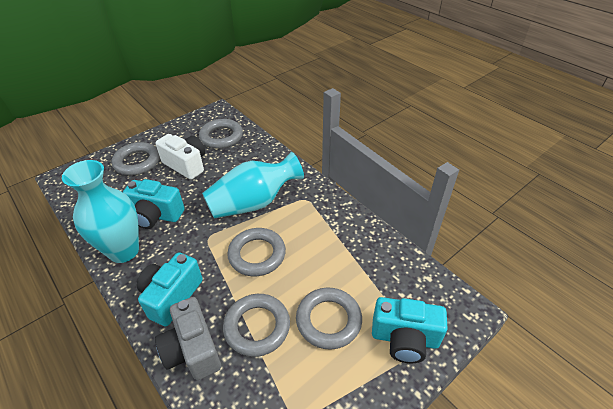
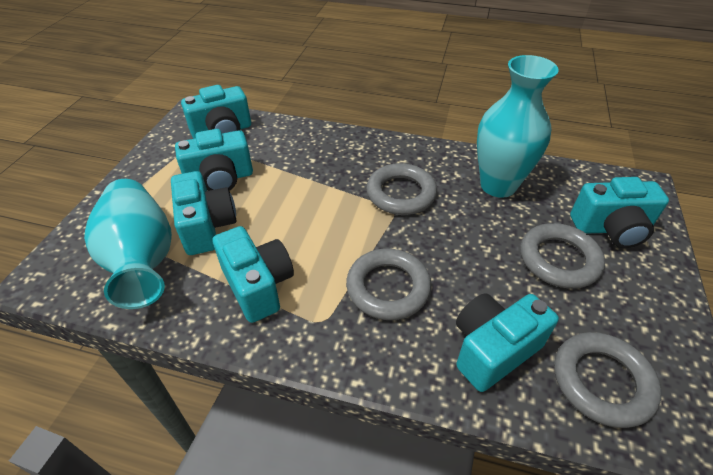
grey camera: 1 -> 0
grey ring: 5 -> 4
turquoise camera: 3 -> 6
white camera: 1 -> 0

